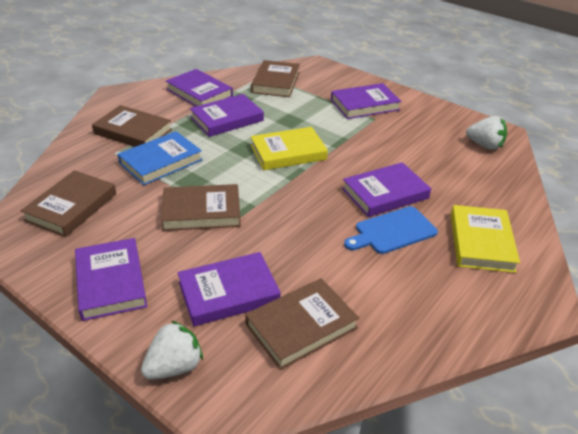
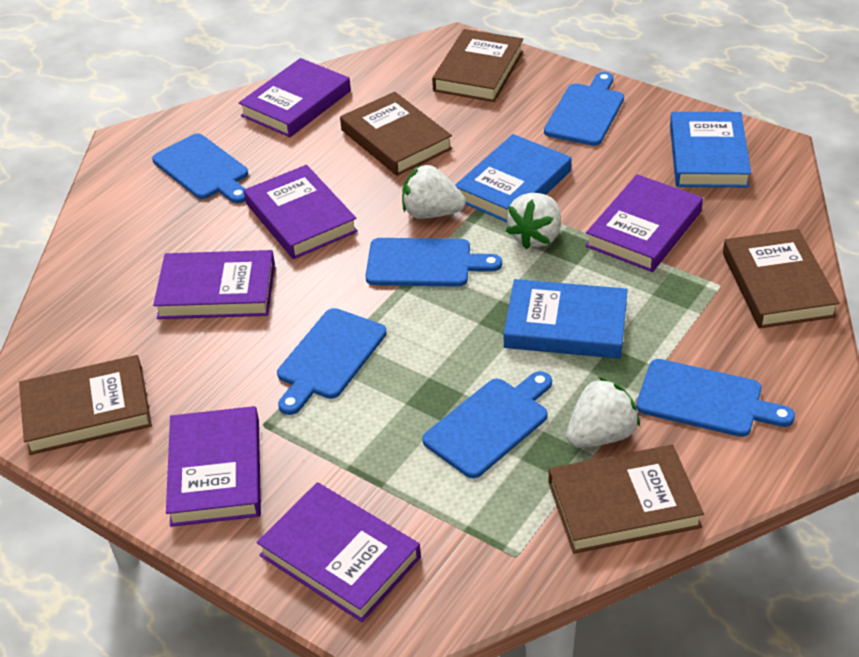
blue book: 1 -> 3
blue cutting board: 1 -> 6
white strawberry: 2 -> 3
yellow book: 2 -> 0

